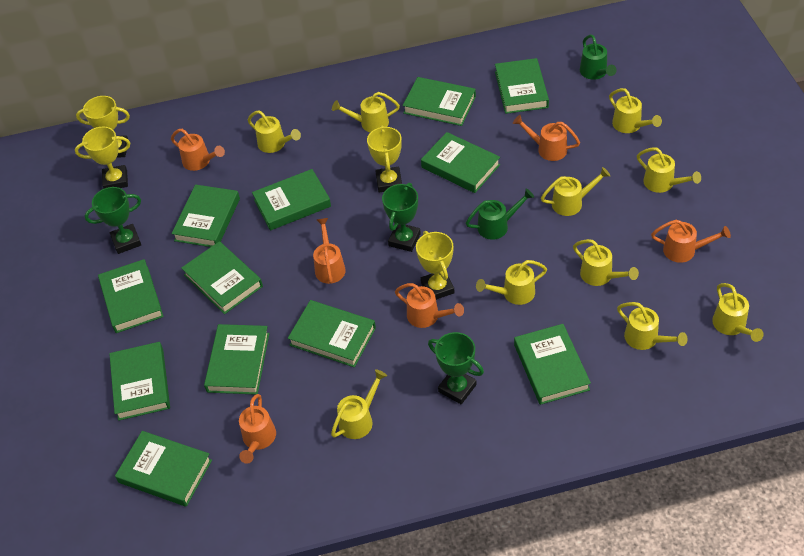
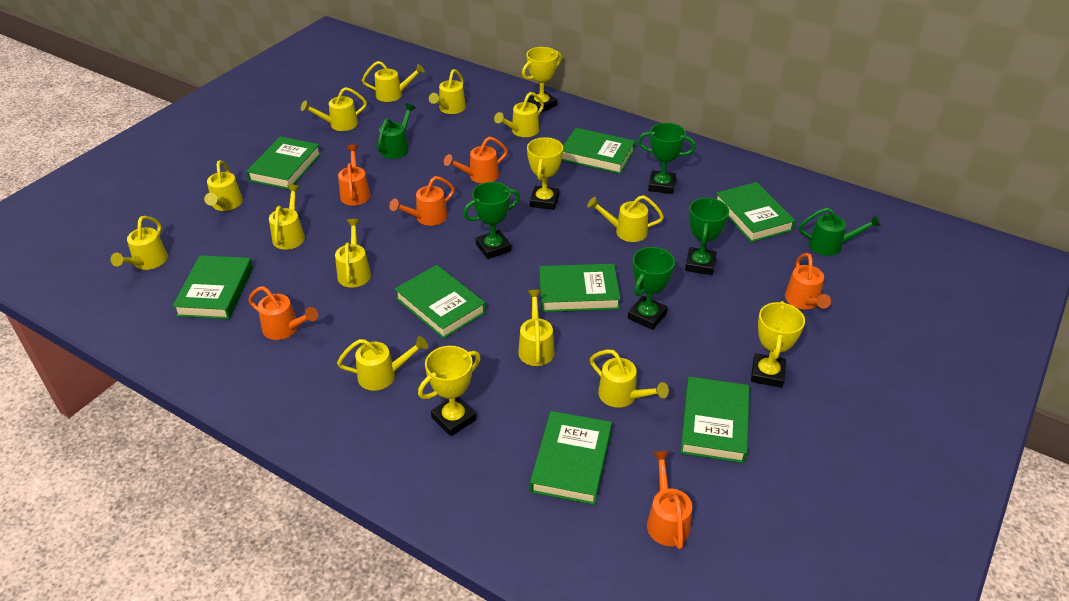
green book: 12 -> 8
green trophy: 3 -> 4
yellow watering can: 10 -> 12

